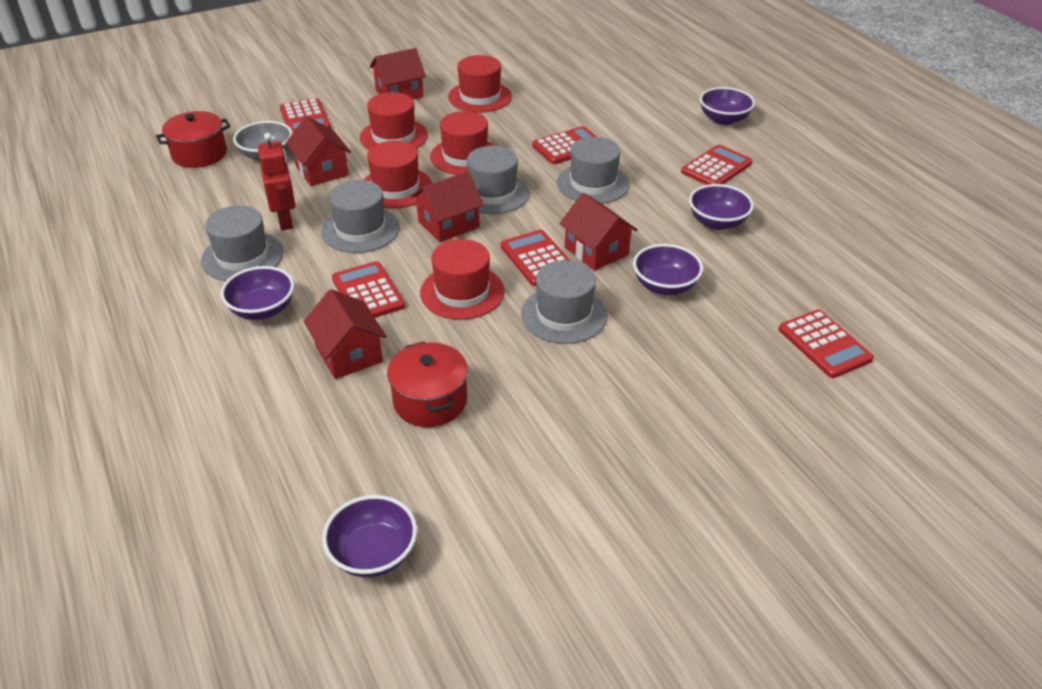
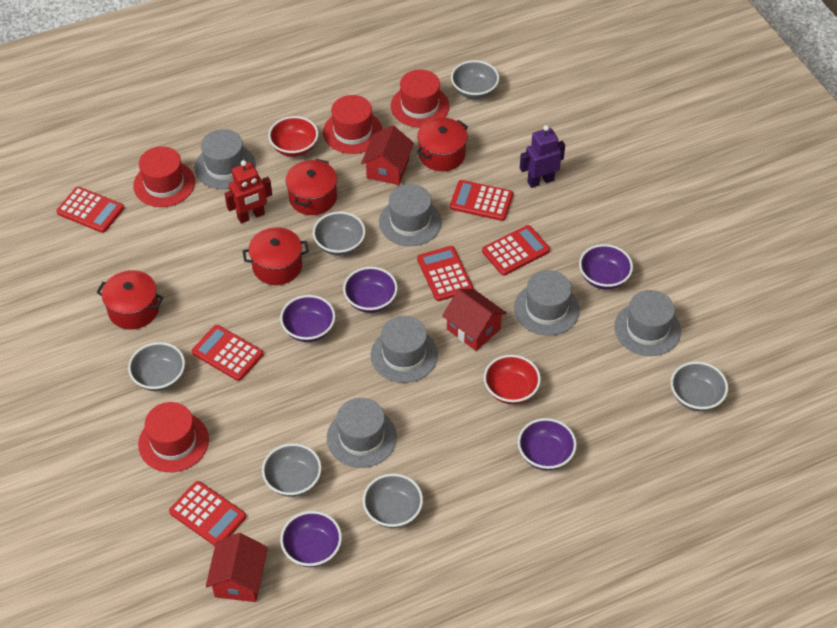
grey bowl: 1 -> 6
grey hat: 5 -> 6
purple robot: 0 -> 1
red bowl: 0 -> 2
red hat: 5 -> 4
red house: 5 -> 3
red pot: 2 -> 4

